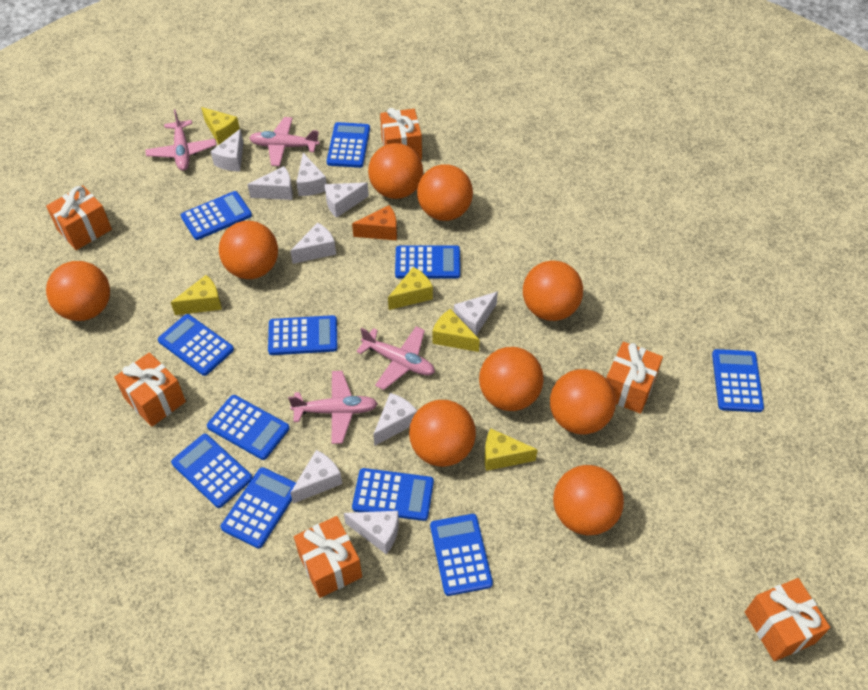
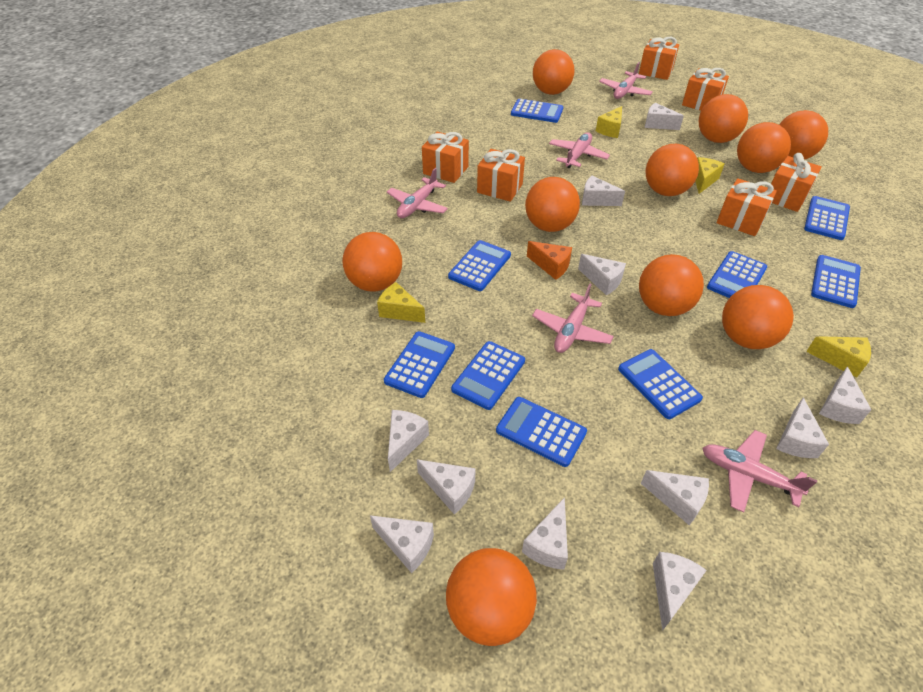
blue calculator: 11 -> 9
orange ball: 9 -> 10
pink plane: 4 -> 5
white cheese: 9 -> 11
yellow cheese: 5 -> 4

